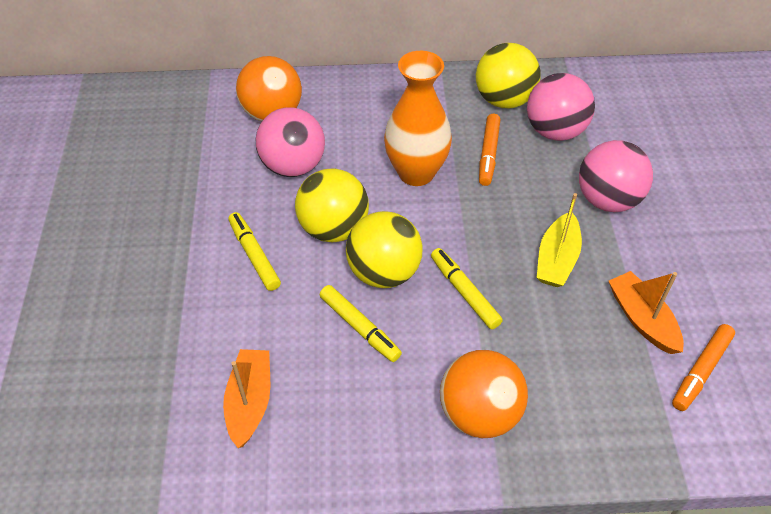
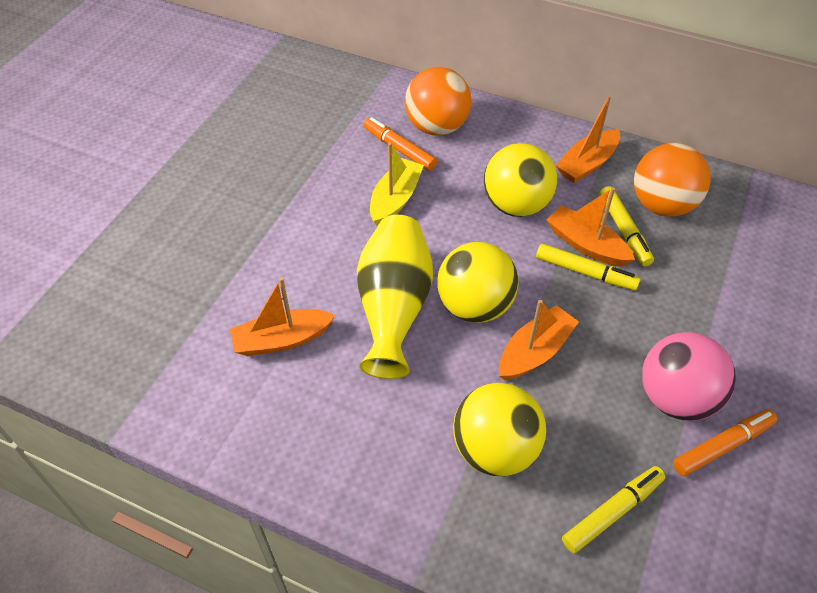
orange boat: 2 -> 4
orange vase: 1 -> 0
pink ball: 3 -> 1
yellow vase: 0 -> 1

